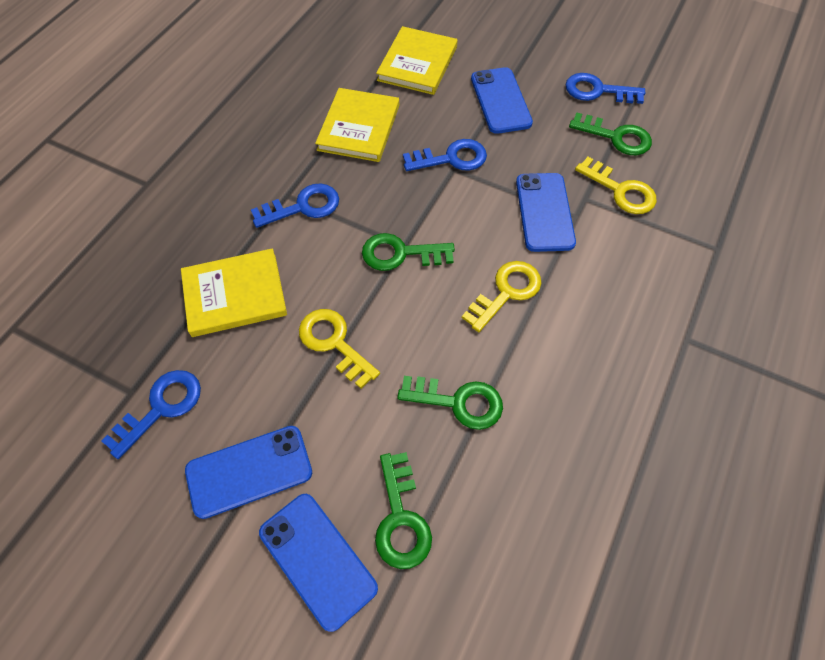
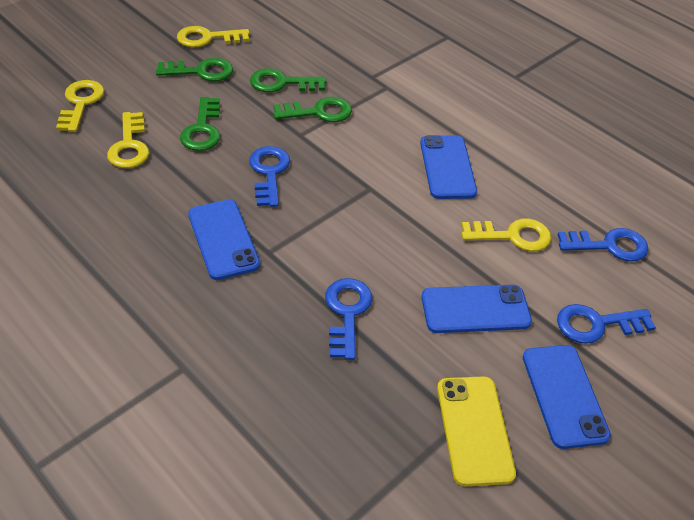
yellow book: 3 -> 0
yellow key: 3 -> 4
yellow phone: 0 -> 1

